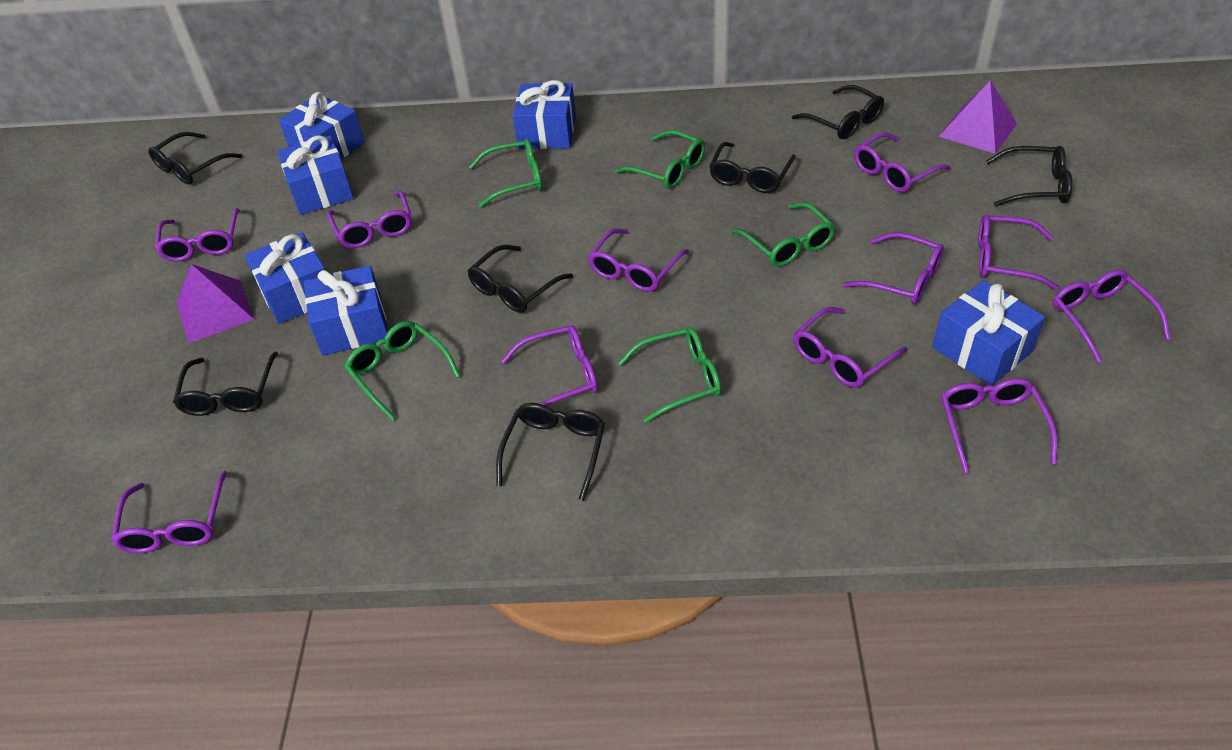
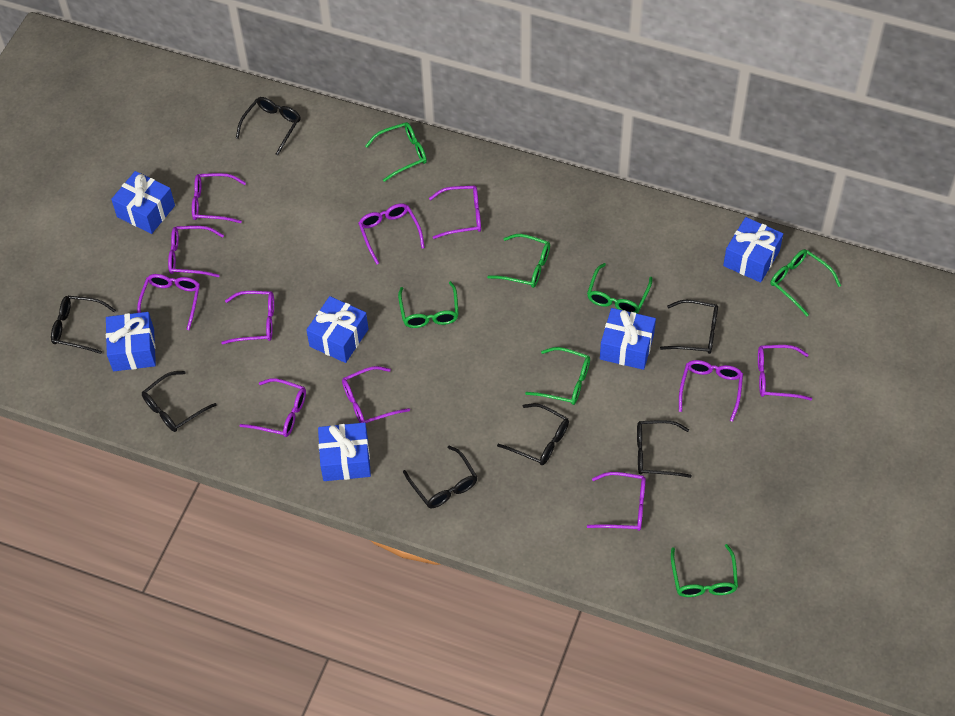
green glasses: 5 -> 7
purple pyramid: 2 -> 0

